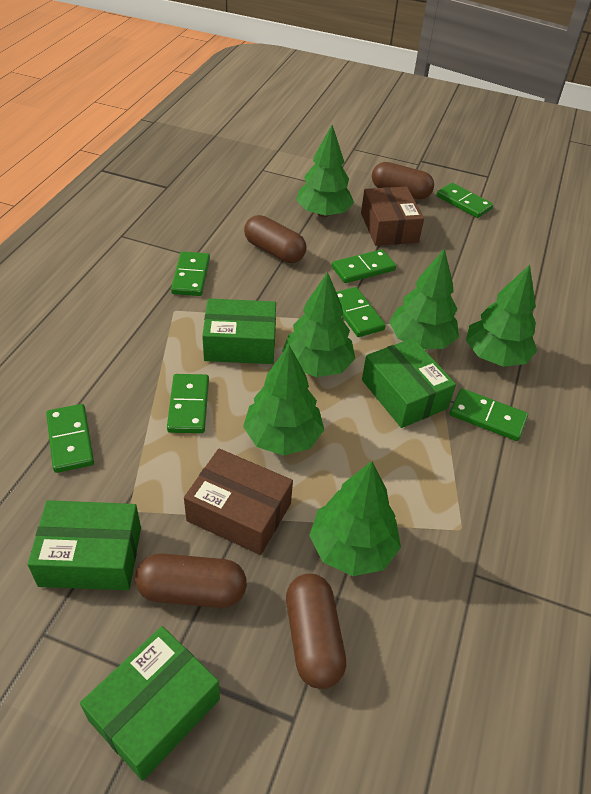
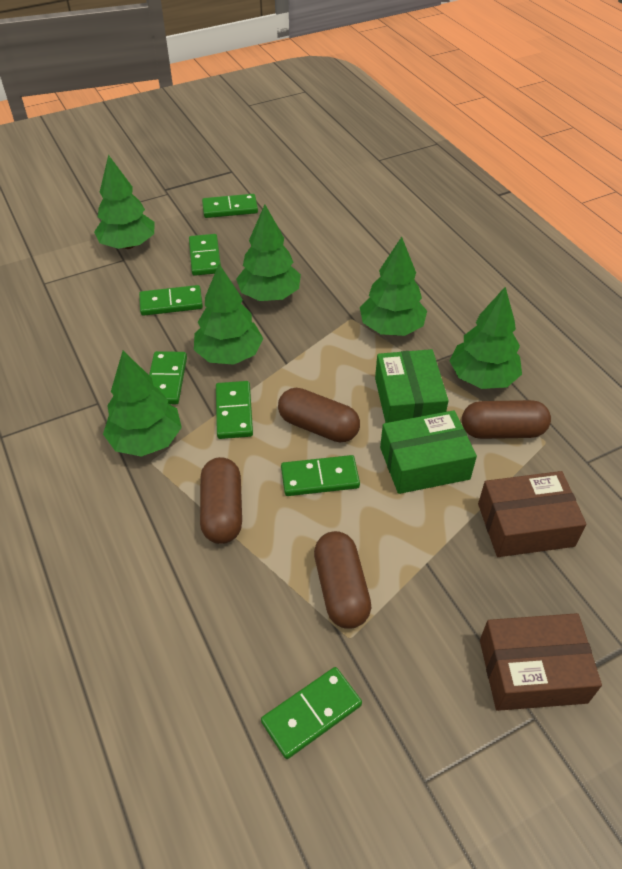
green box: 4 -> 2

